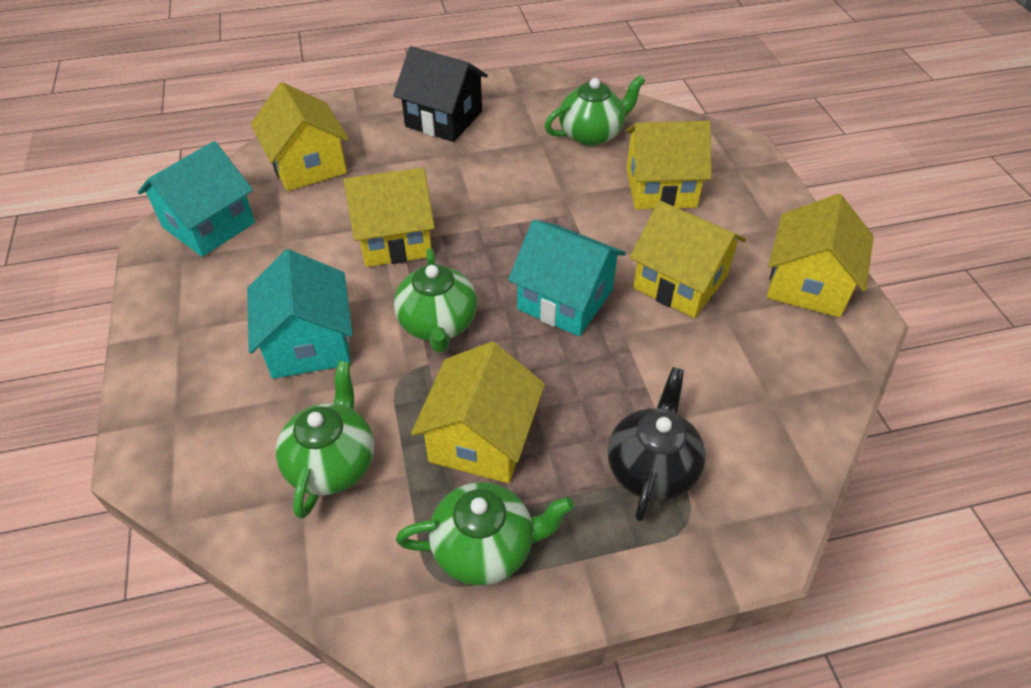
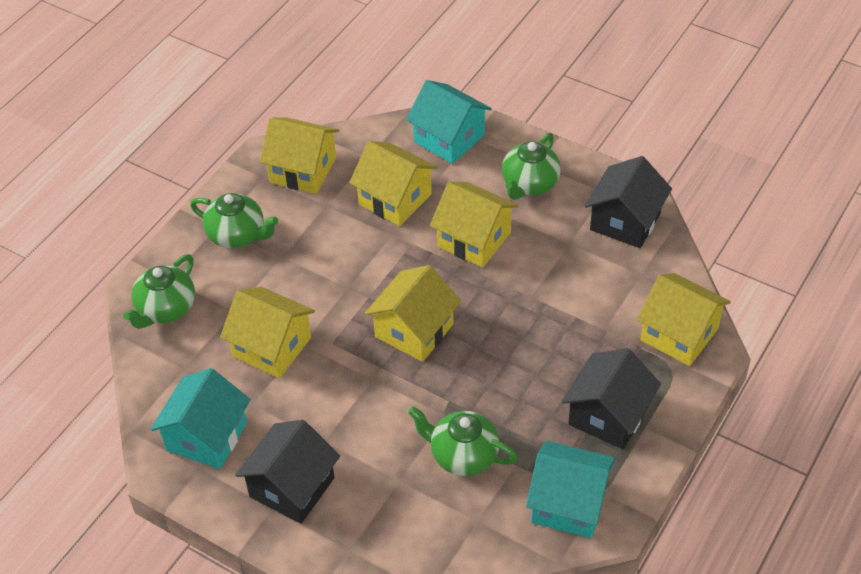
black house: 1 -> 3
black teapot: 1 -> 0

